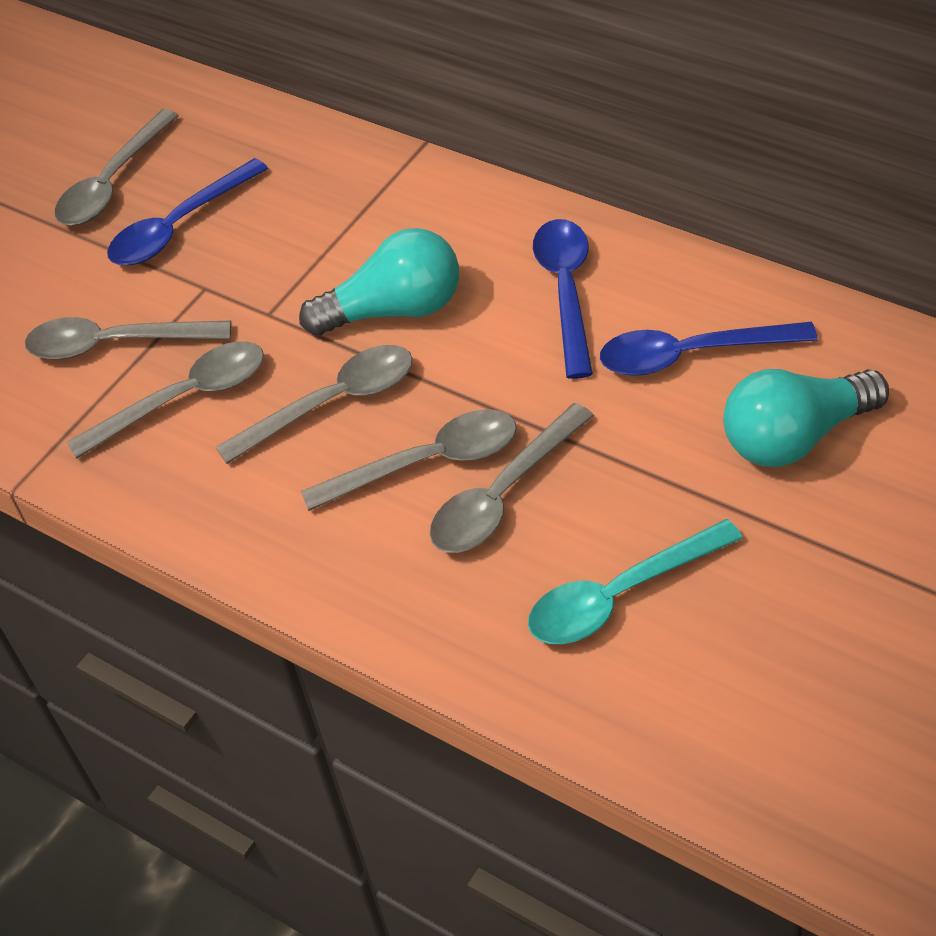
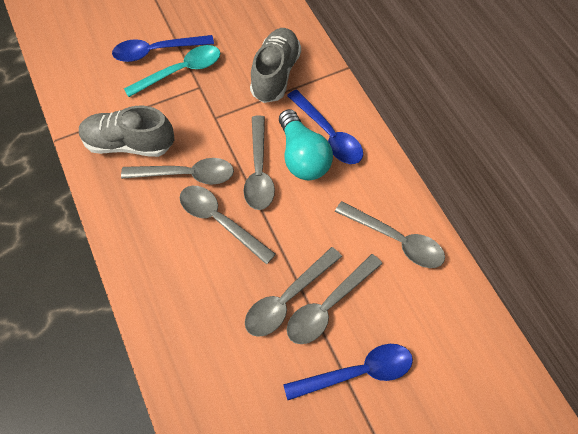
grey shoe: 0 -> 2
turquoise light bulb: 2 -> 1

